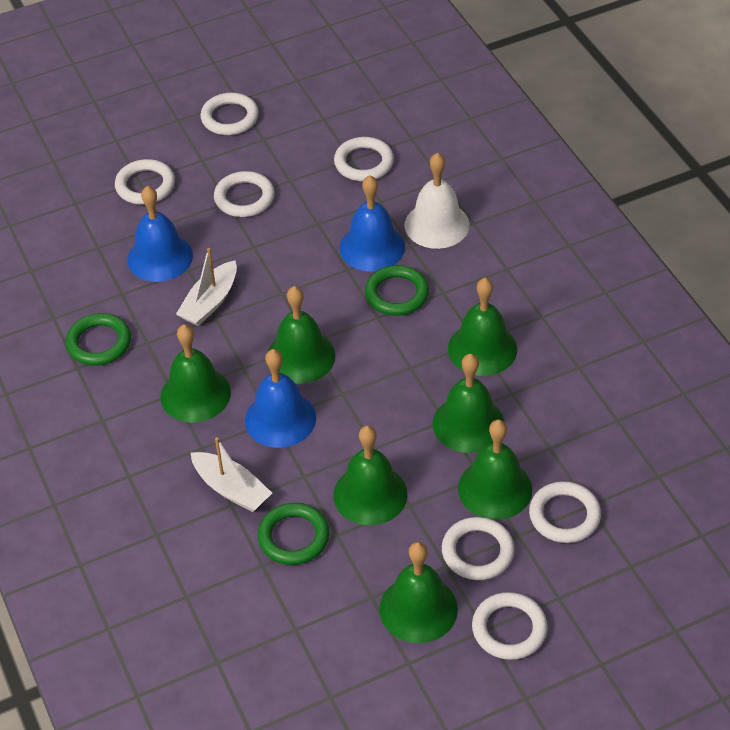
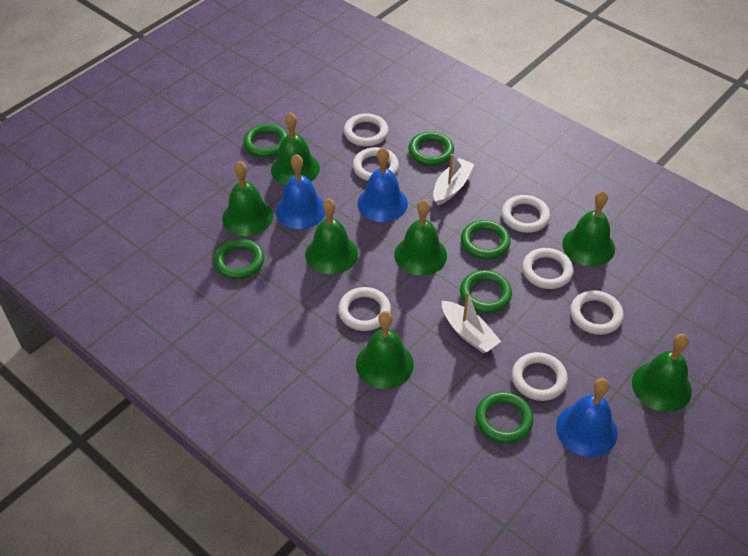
green ring: 3 -> 6
white bell: 1 -> 0

